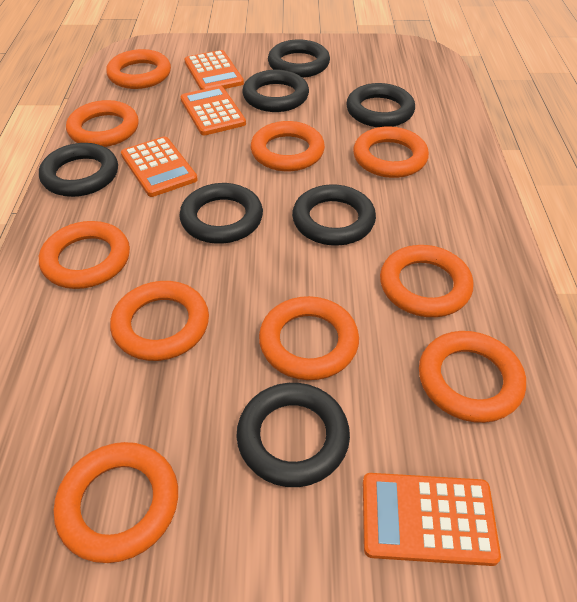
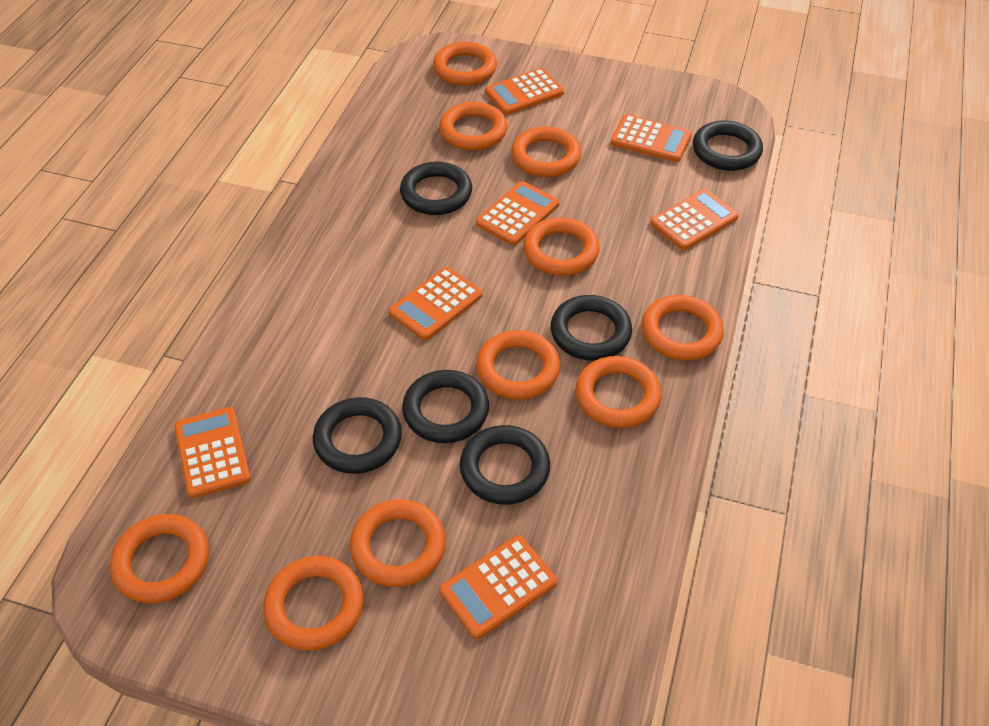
black ring: 7 -> 6
orange calculator: 4 -> 7

